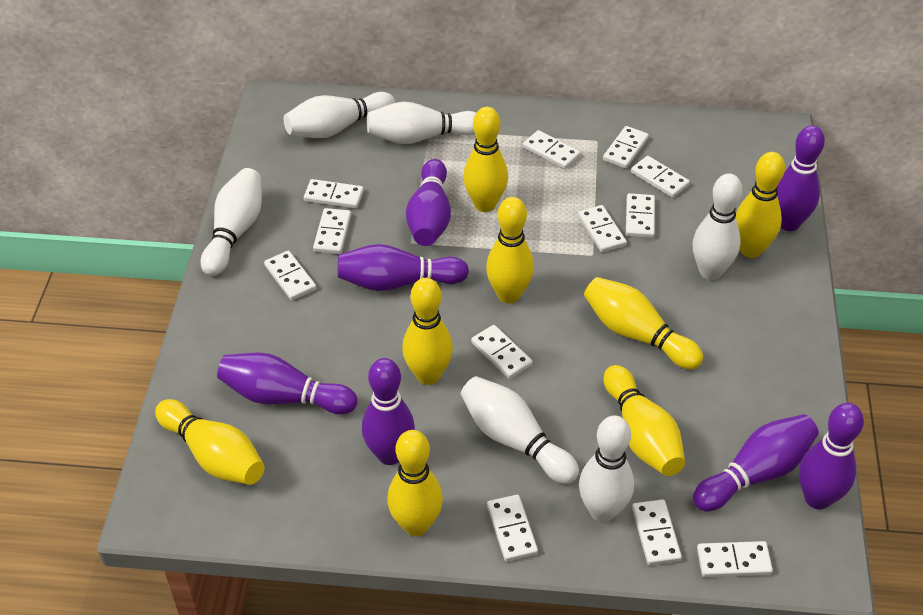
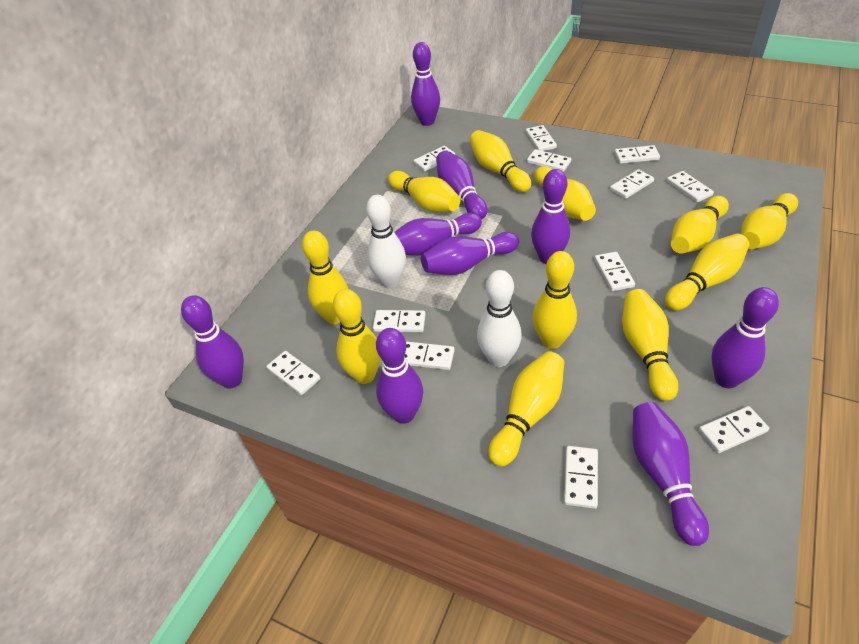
purple bowling pin: 7 -> 9
white bowling pin: 6 -> 2
yellow bowling pin: 8 -> 11

